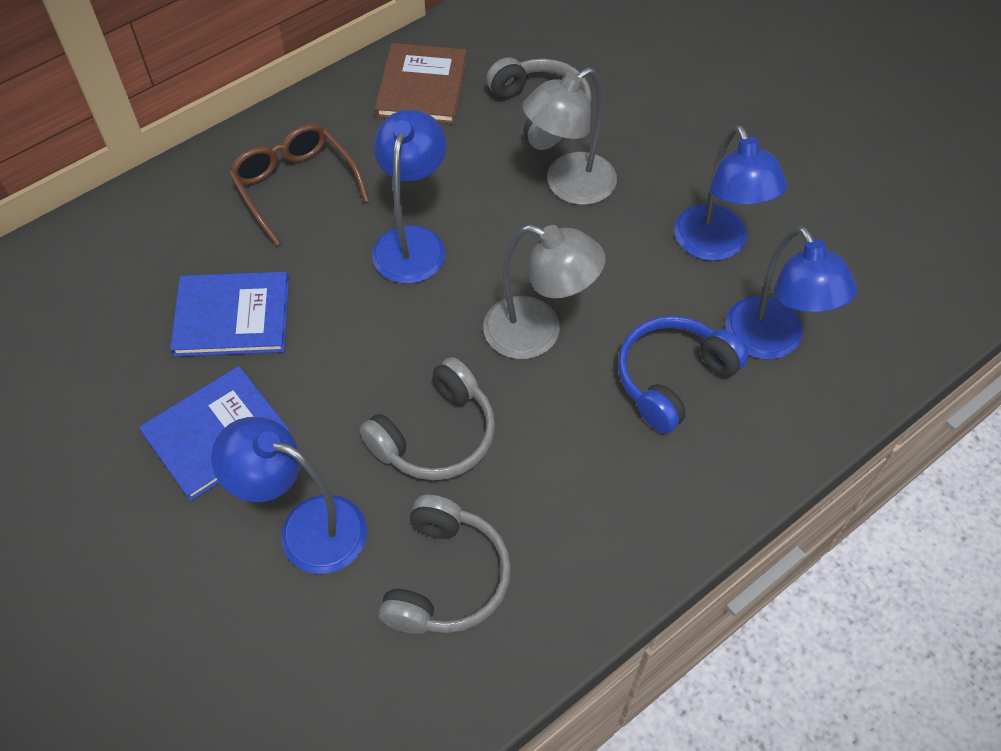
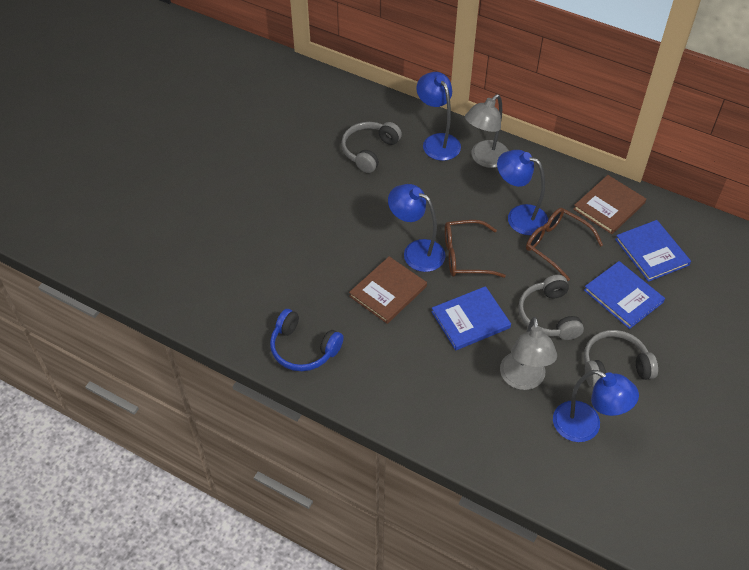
blue book: 2 -> 3
brown book: 1 -> 2
brown glasses: 1 -> 2

